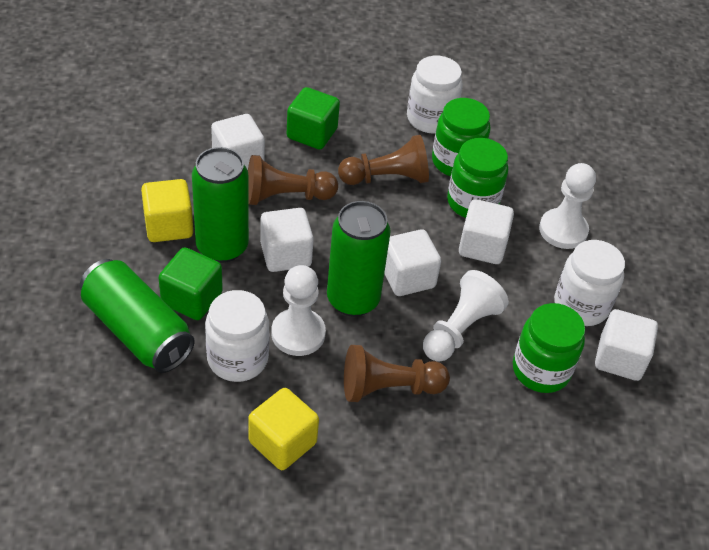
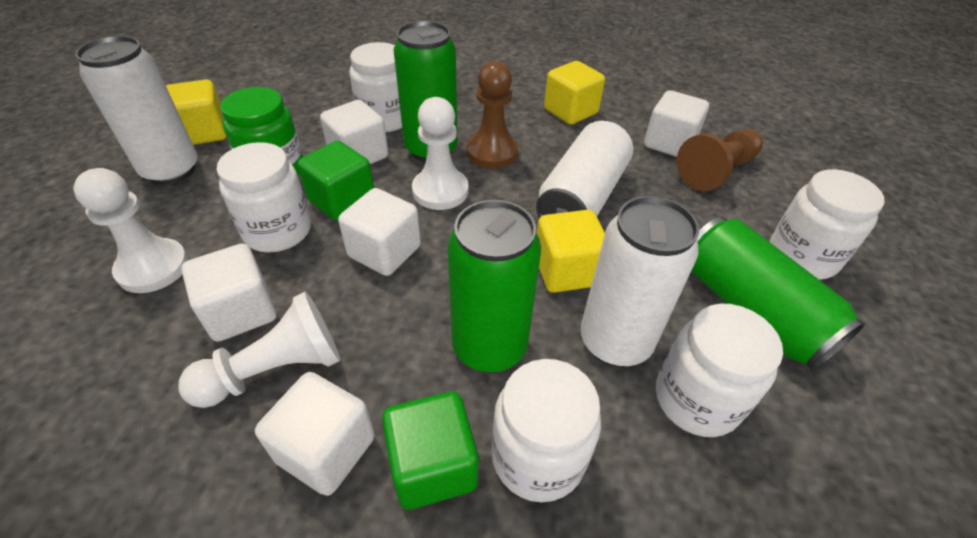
brown pawn: 3 -> 2
green jar: 3 -> 1
white can: 0 -> 3
white jar: 3 -> 5
yellow cube: 2 -> 3

